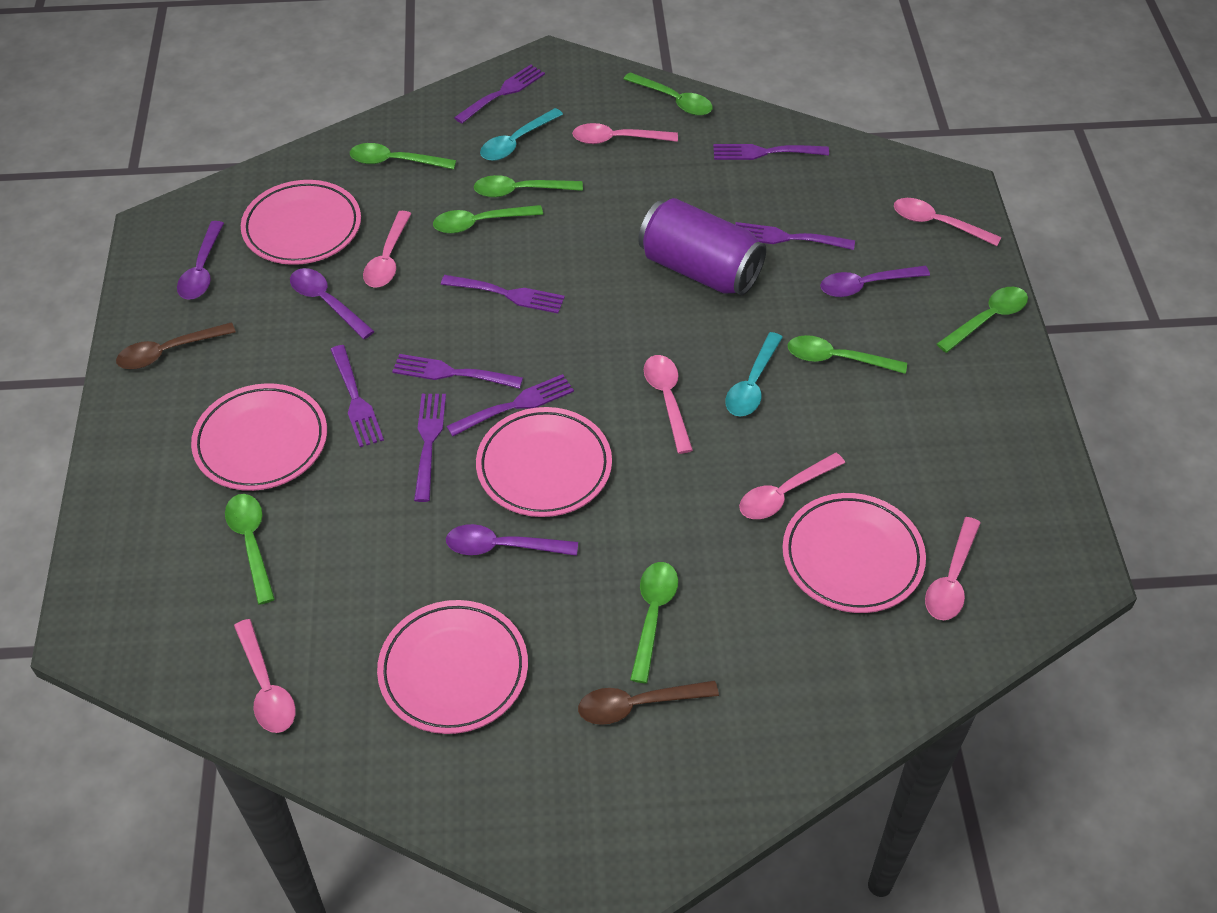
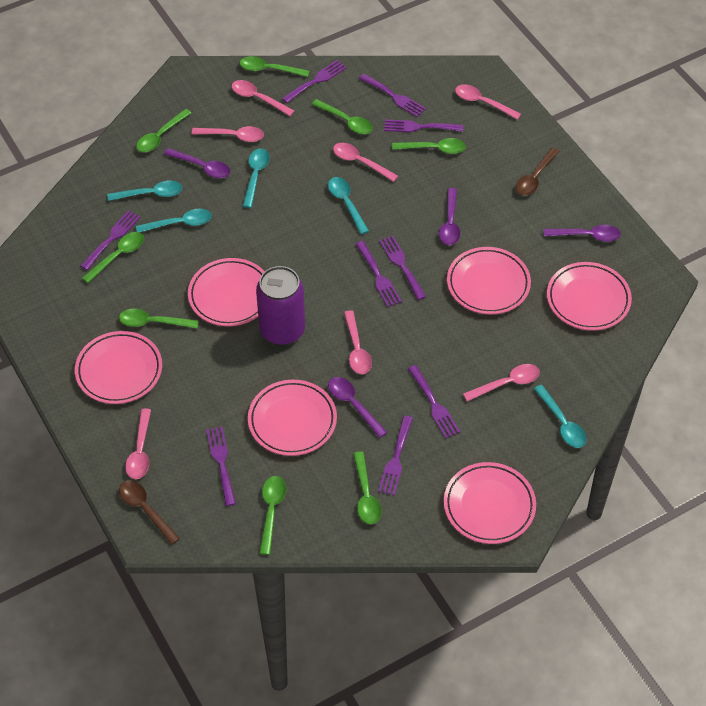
pink plate: 5 -> 6
purple fork: 8 -> 9
turquoise spoon: 2 -> 5

